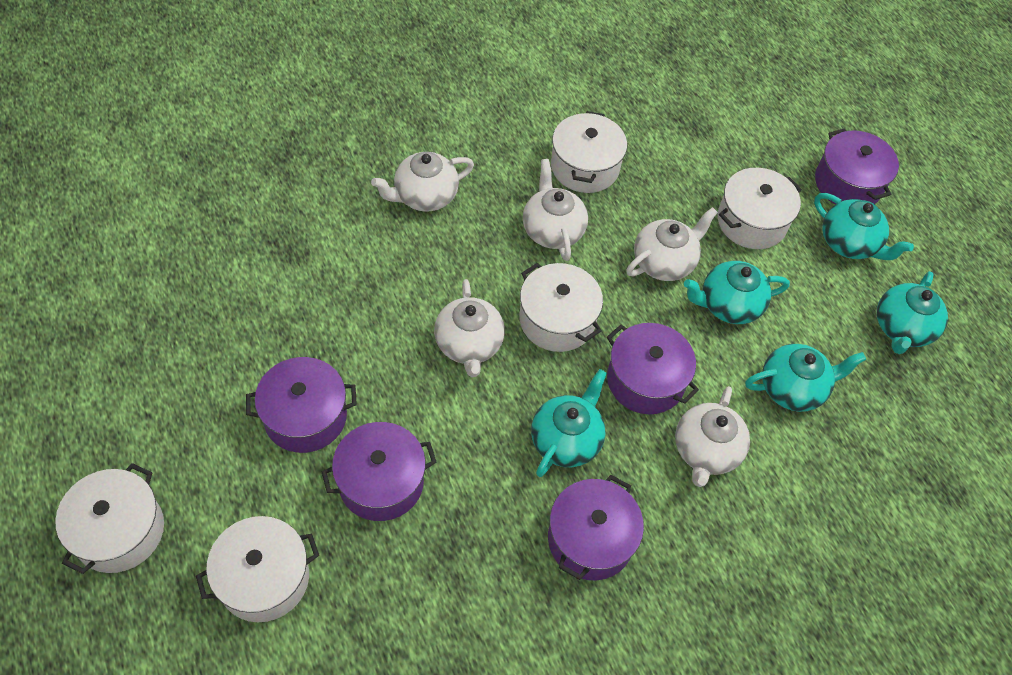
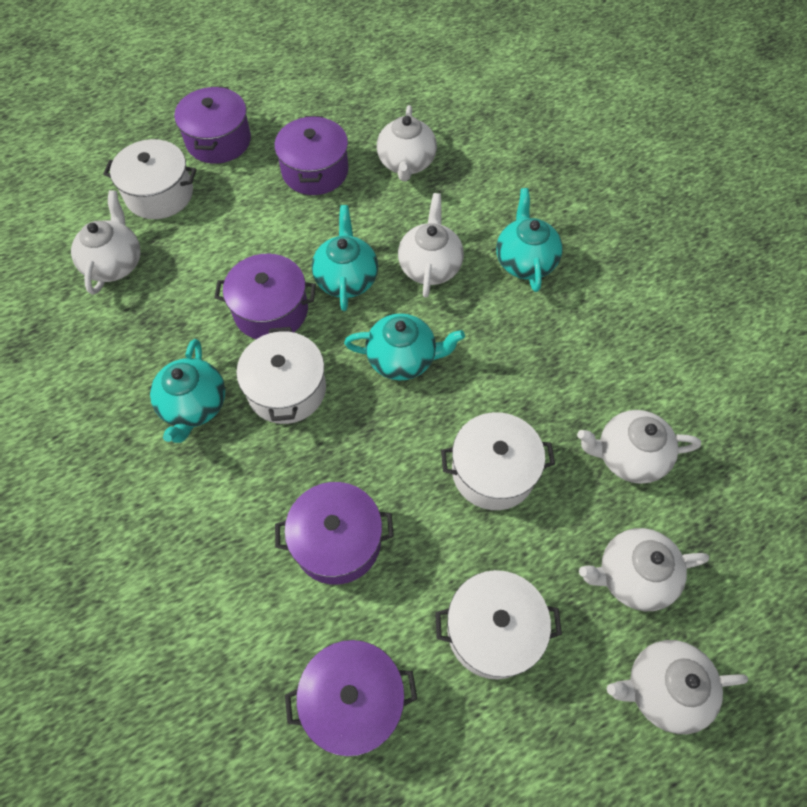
turquoise teapot: 5 -> 4
white pot: 5 -> 4
white teapot: 5 -> 6

